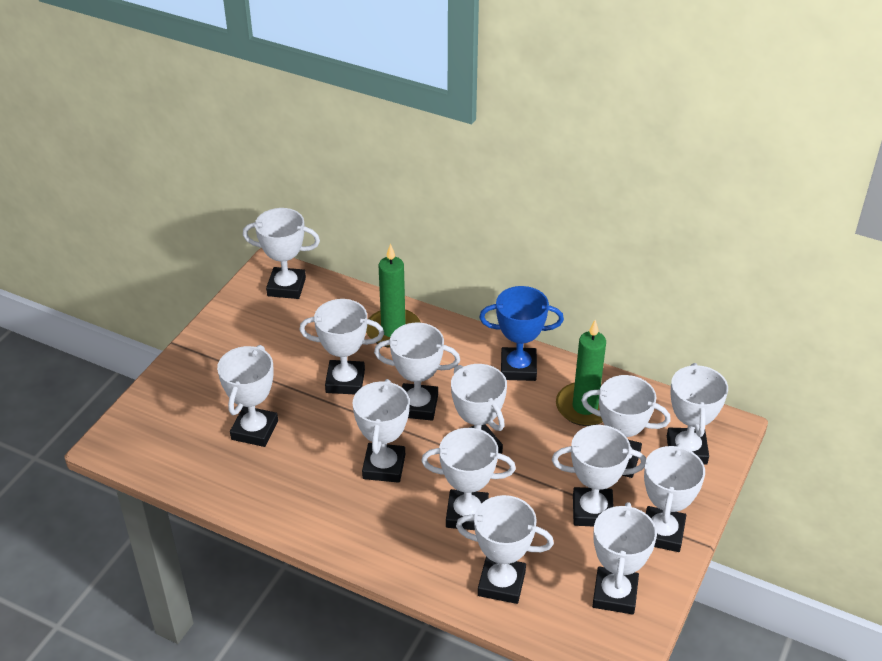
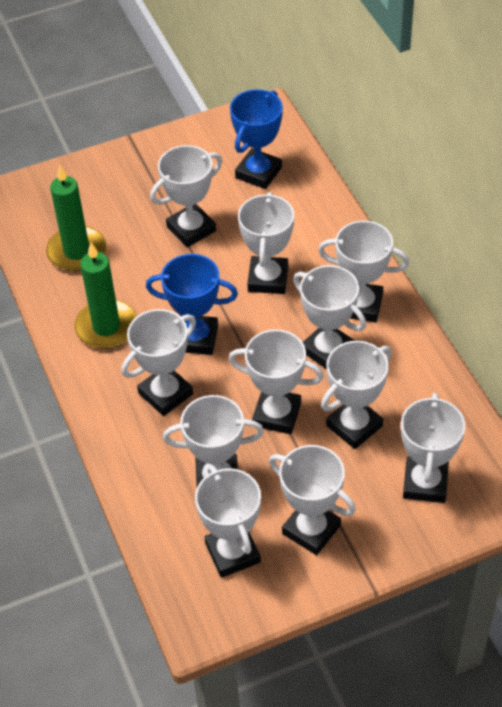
blue trophy: 1 -> 2
white trophy: 13 -> 11

